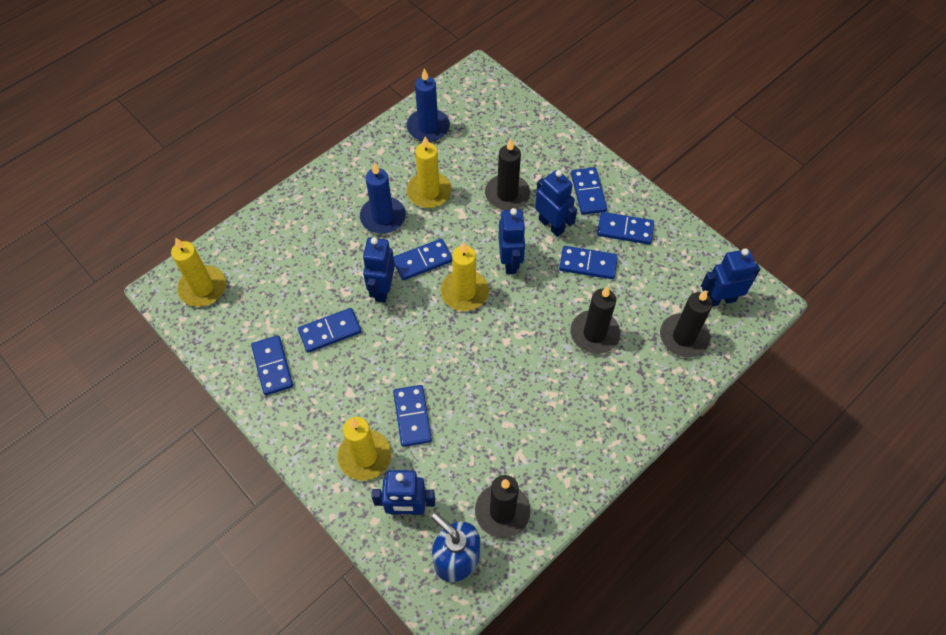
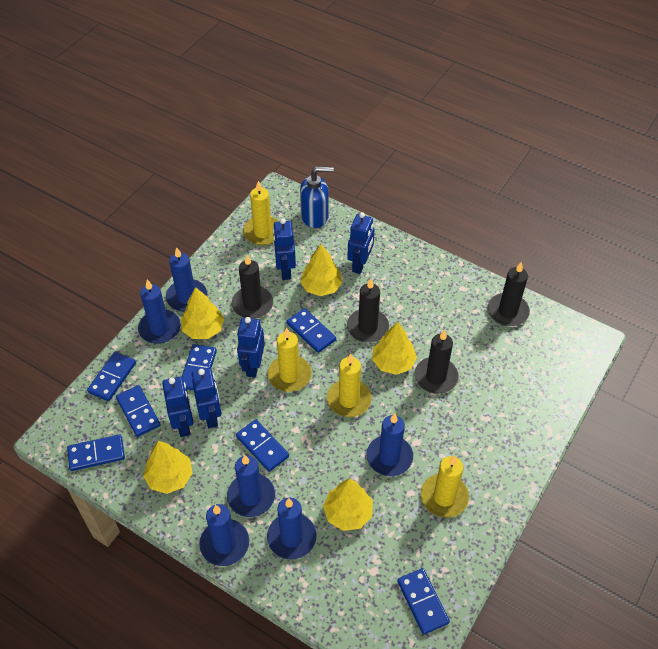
blue candle: 2 -> 6
yellow tree: 0 -> 5

